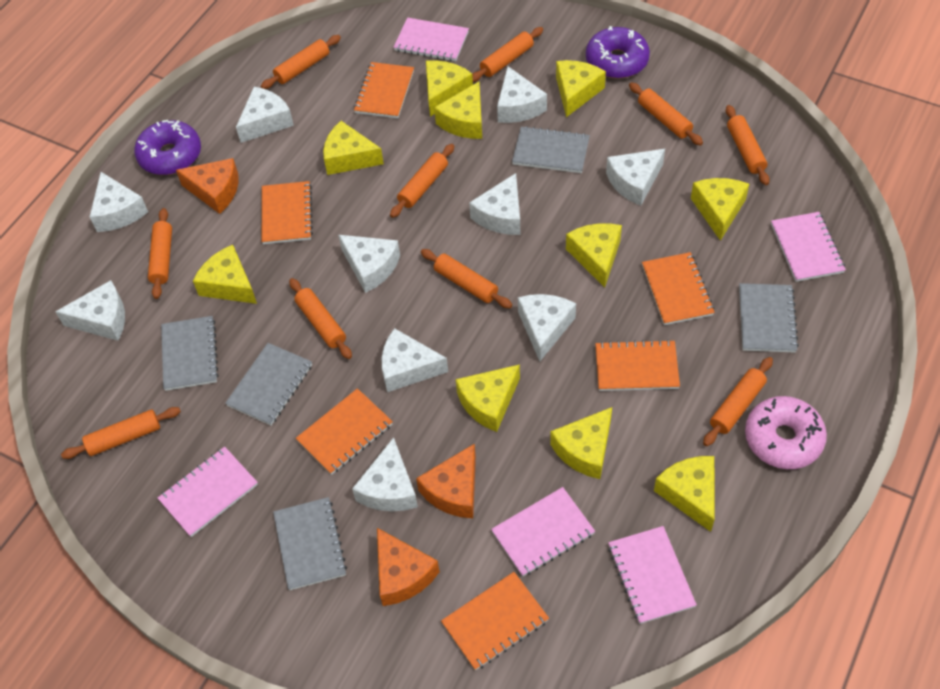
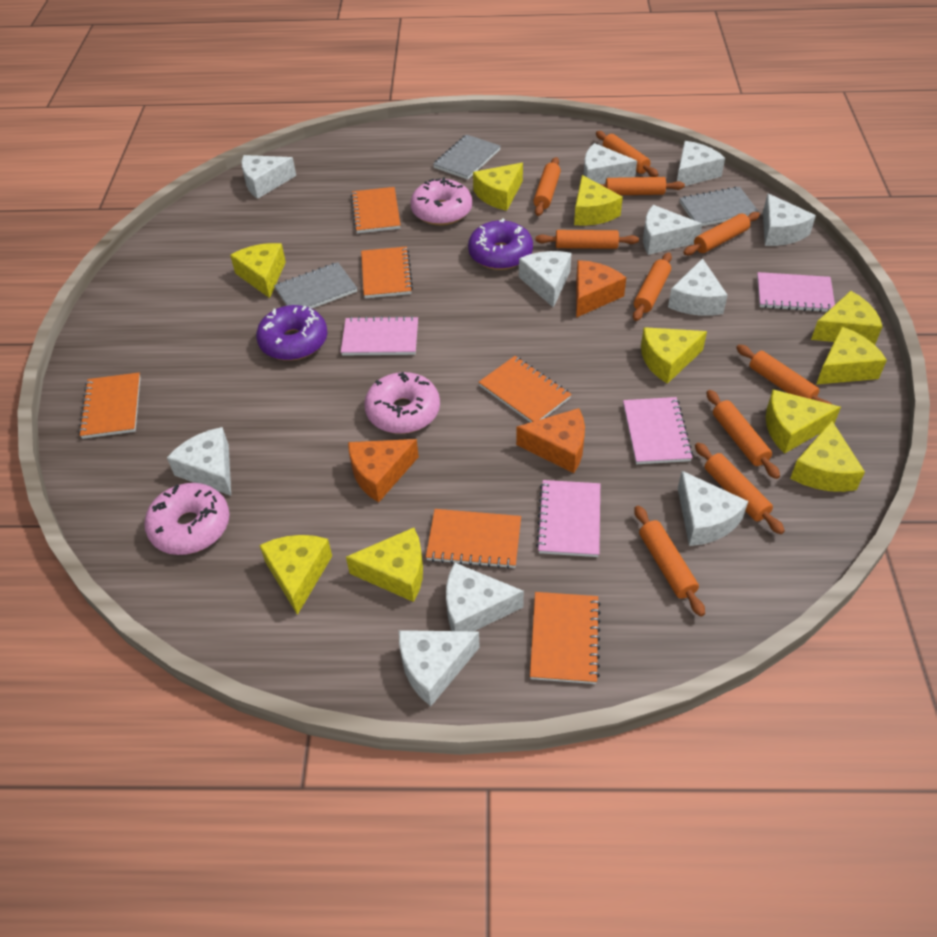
grey notebook: 5 -> 3
pink donut: 1 -> 3
pink notebook: 5 -> 4
white cheese: 10 -> 11

